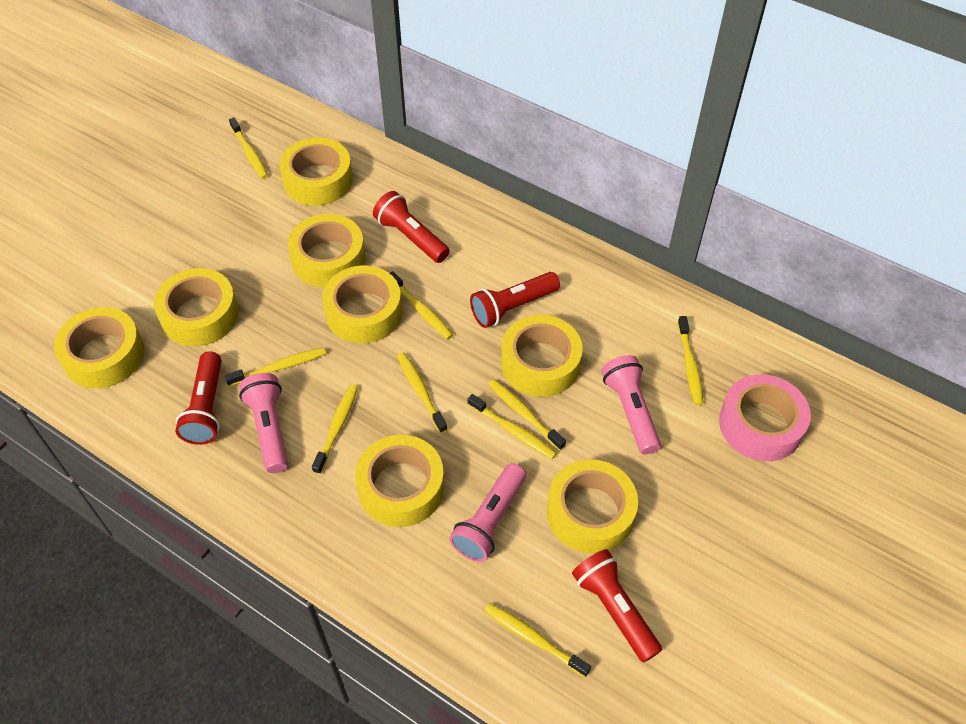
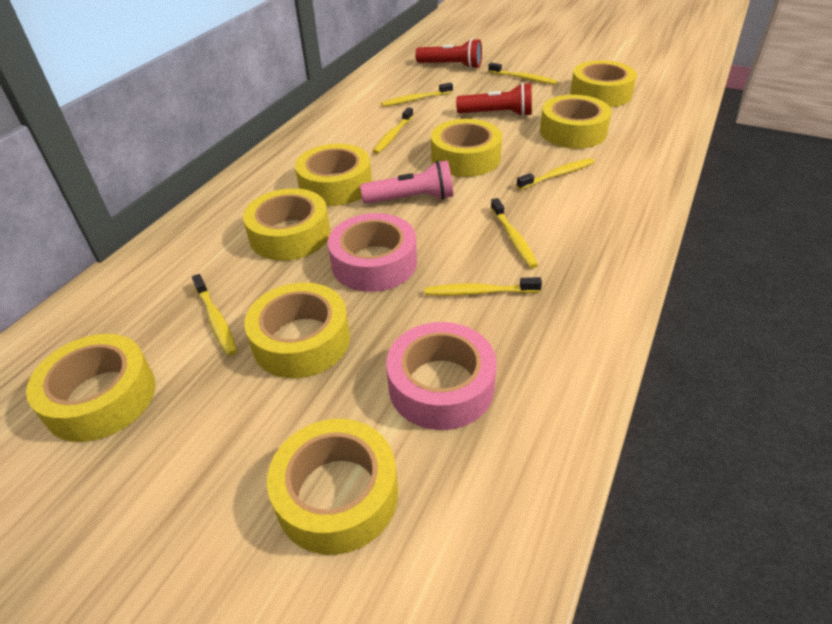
pink flashlight: 3 -> 1
pink tape: 1 -> 2
red flashlight: 4 -> 2
yellow toothbrush: 9 -> 7

